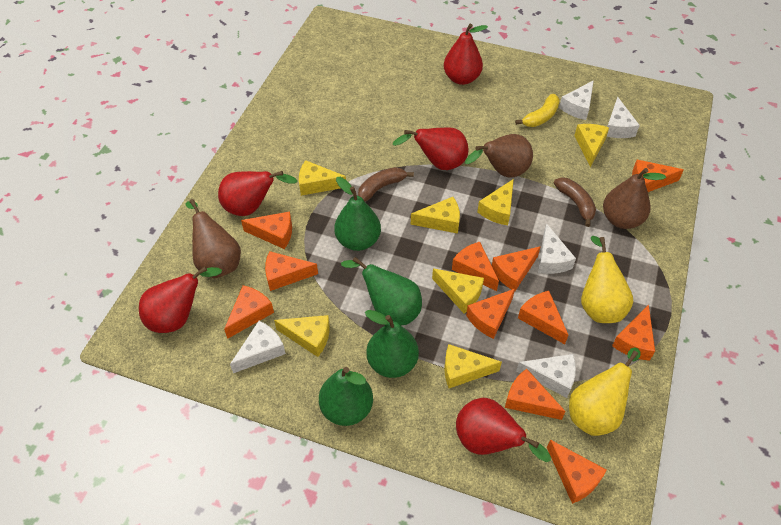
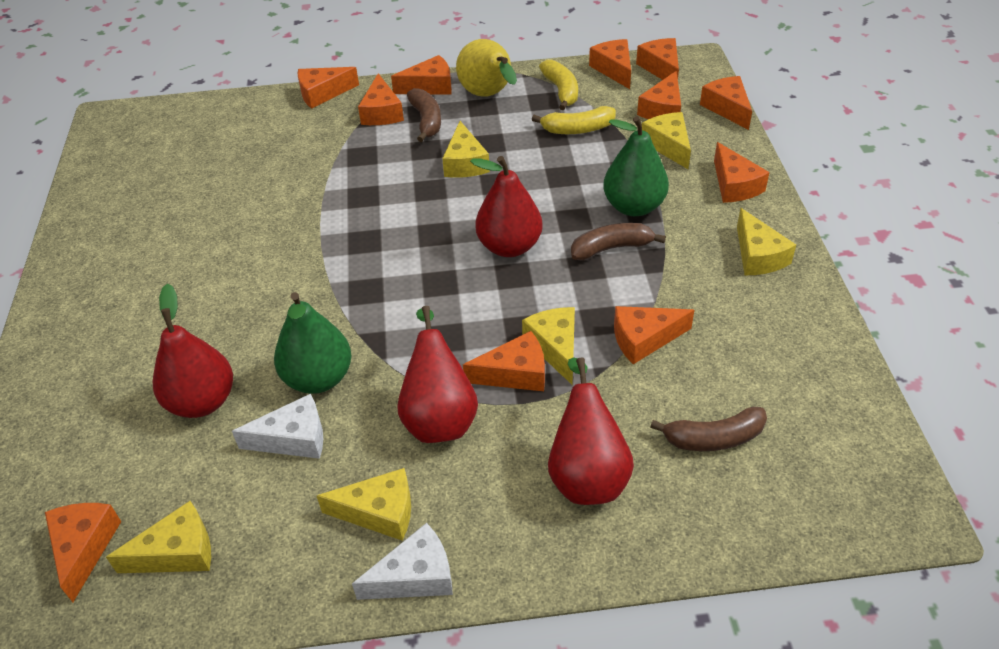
brown banana: 2 -> 3
brown pear: 3 -> 0
green pear: 4 -> 2
red pear: 5 -> 4
white cheese: 5 -> 2
yellow banana: 1 -> 2
yellow cheese: 7 -> 6
yellow pear: 2 -> 1

